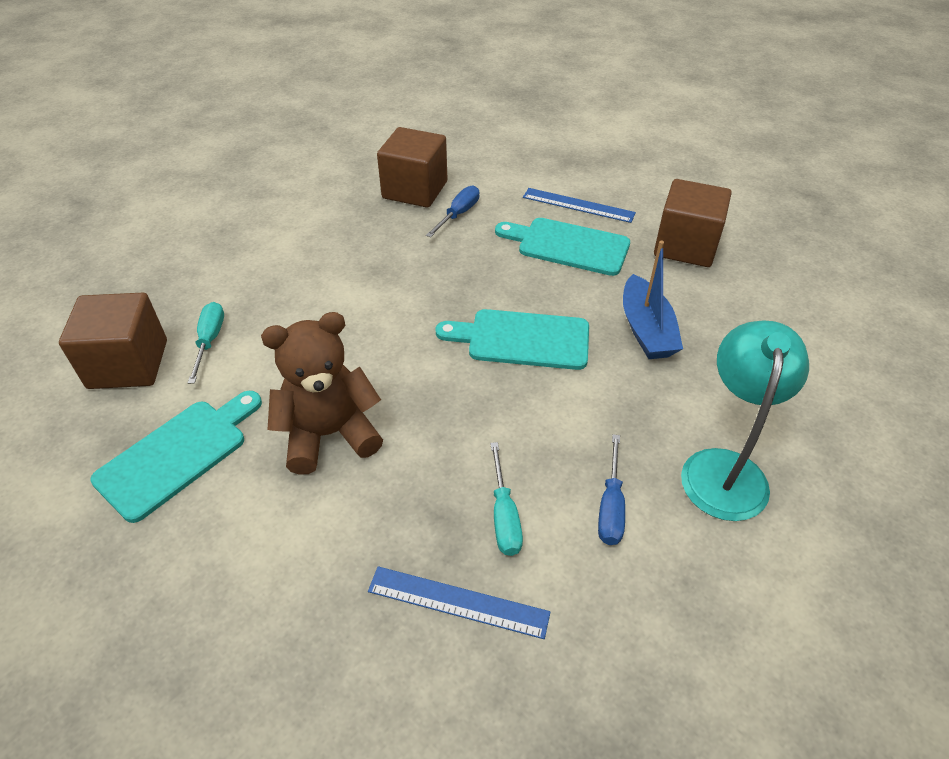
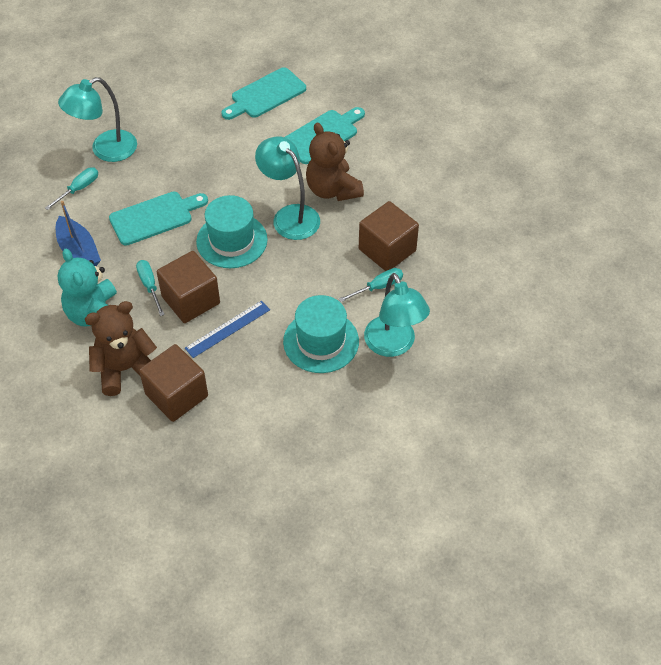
blue ruler: 2 -> 1
blue screwdriver: 2 -> 0
brown teddy bear: 1 -> 2
turquoise hat: 0 -> 2
turquoise lamp: 1 -> 3
turquoise screwdriver: 2 -> 3
turquoise teddy bear: 0 -> 1

